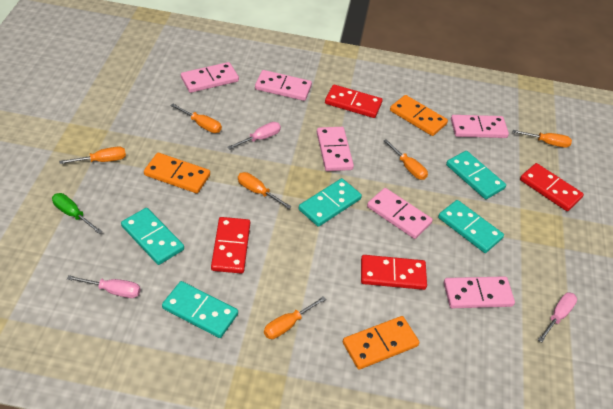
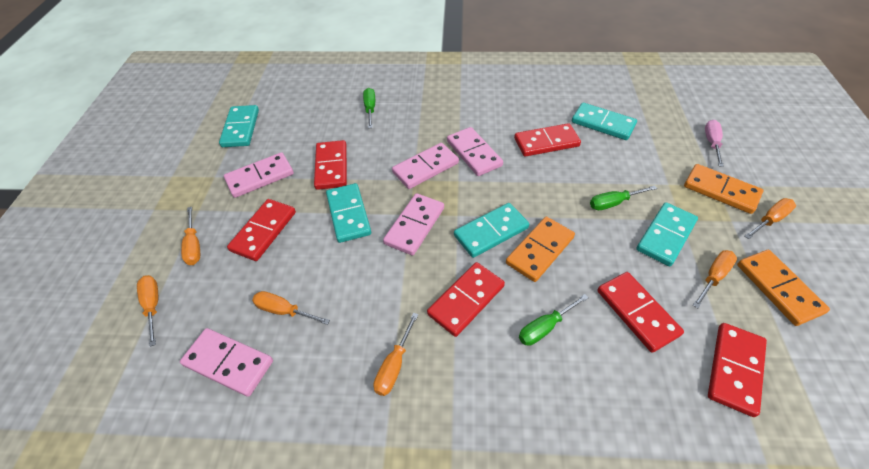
green screwdriver: 1 -> 3
pink domino: 6 -> 5
pink screwdriver: 3 -> 1
red domino: 4 -> 6

